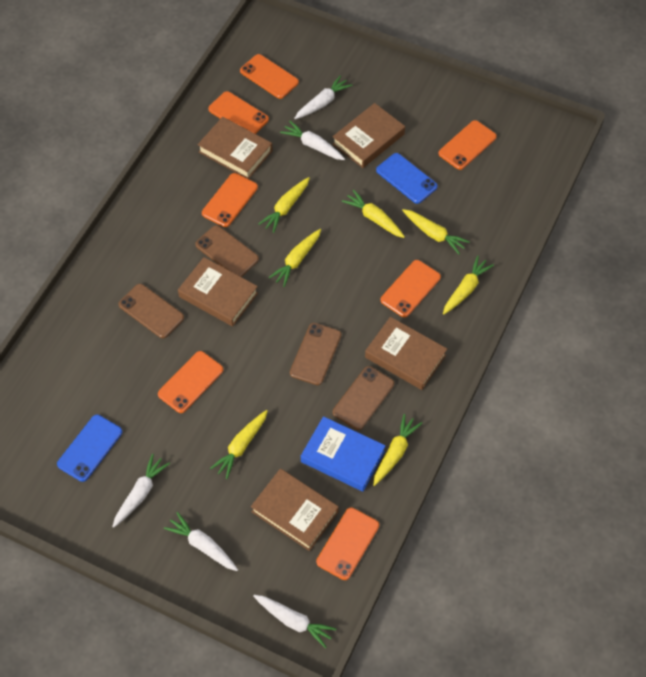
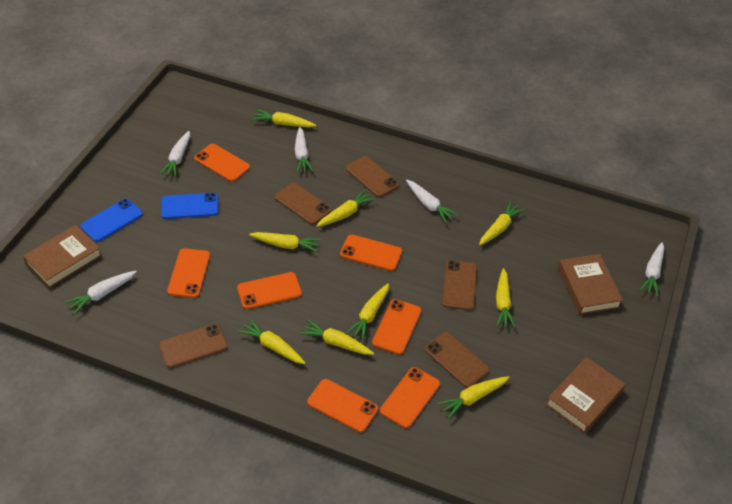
blue book: 1 -> 0
brown book: 5 -> 3
brown phone: 4 -> 5
yellow carrot: 7 -> 9

